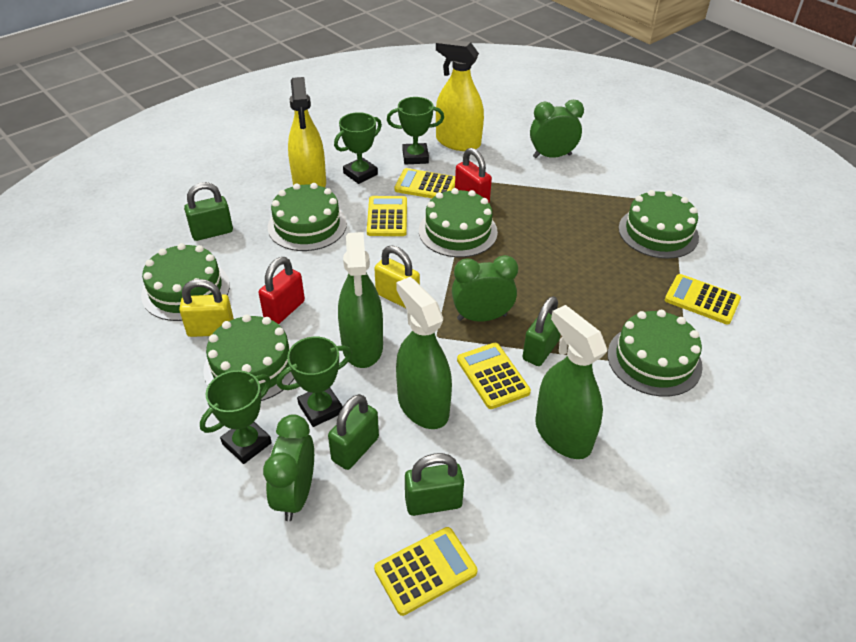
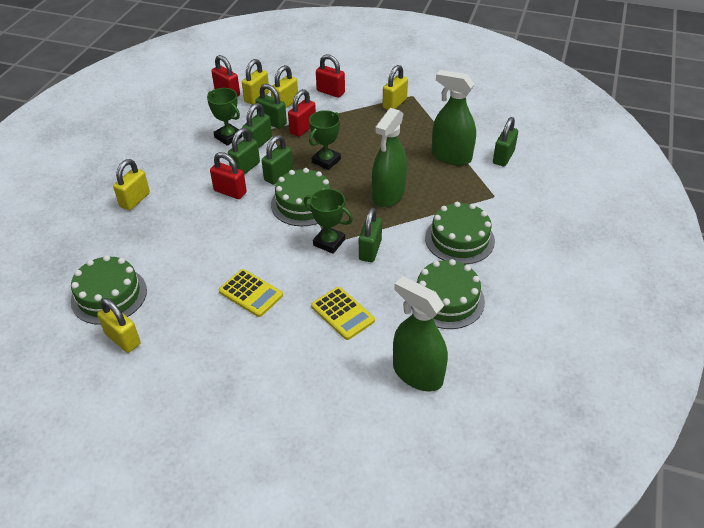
green cake: 6 -> 4
green clock: 3 -> 0
green padlock: 4 -> 6
green trophy: 4 -> 3
red padlock: 2 -> 4
yellow calculator: 5 -> 2
yellow padlock: 2 -> 5
yellow spray bottle: 2 -> 0

